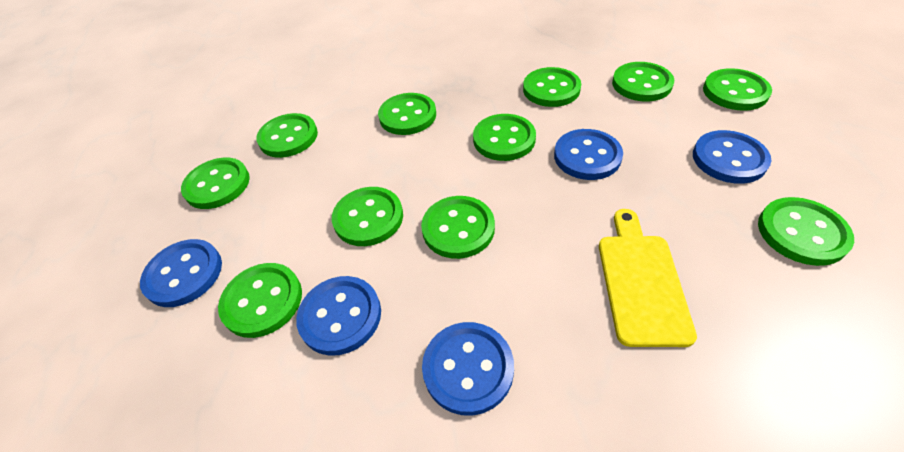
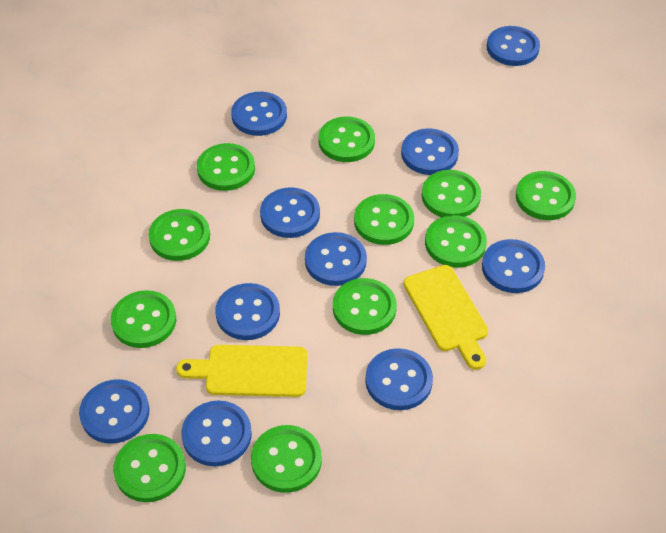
blue button: 5 -> 10
yellow cutting board: 1 -> 2

